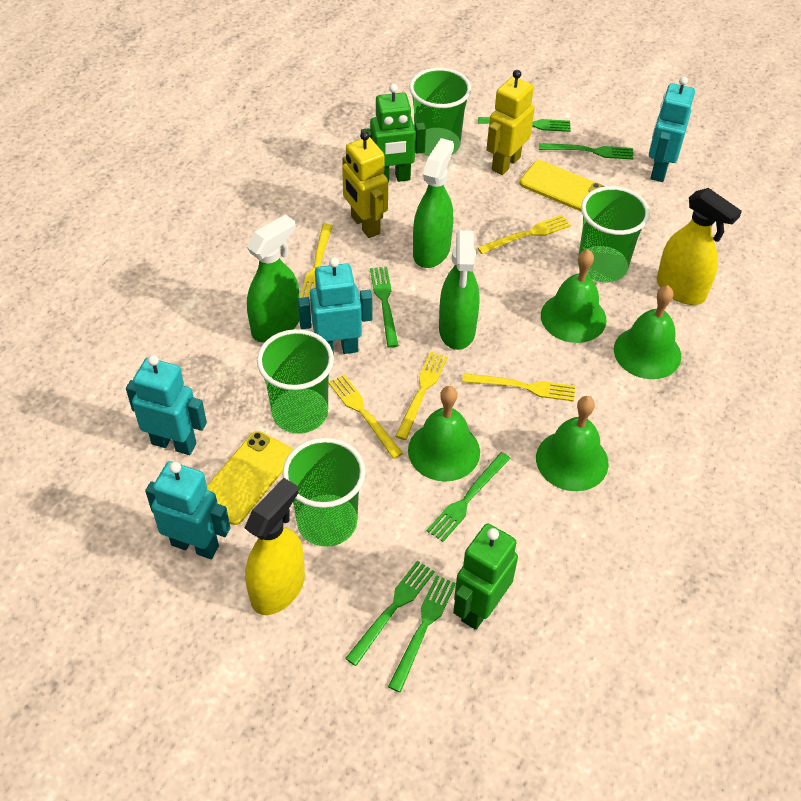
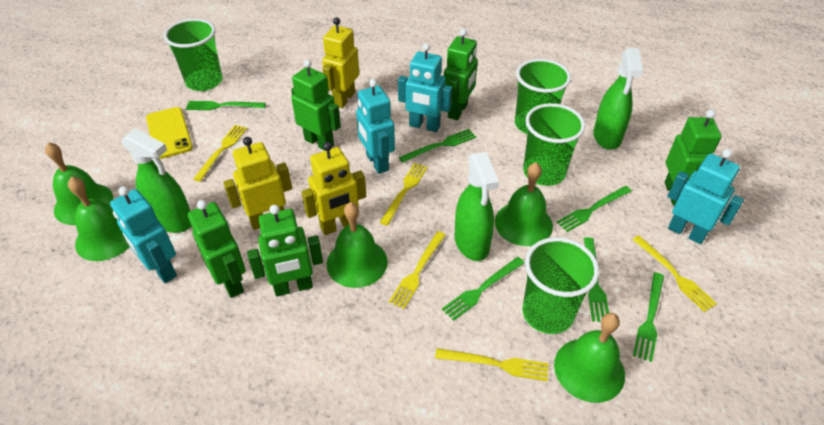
green bell: 4 -> 5
green robot: 2 -> 5
yellow phone: 2 -> 1
yellow robot: 2 -> 3
yellow spray bottle: 2 -> 0

